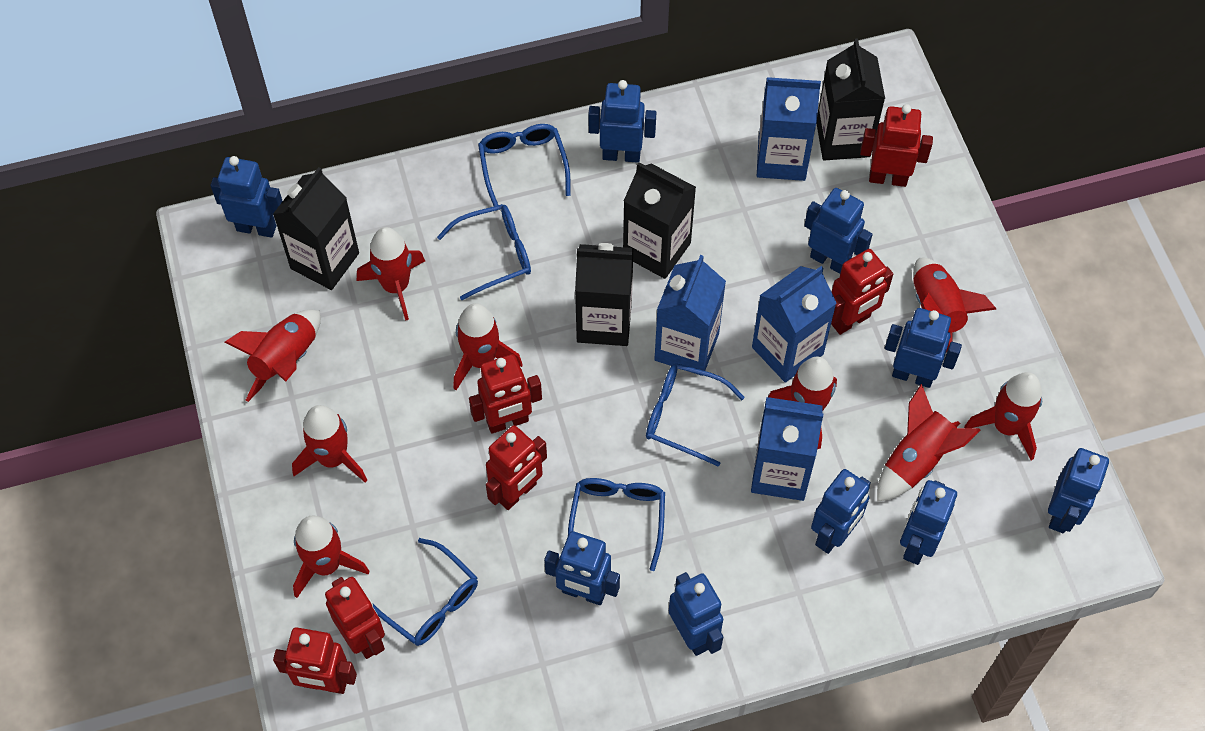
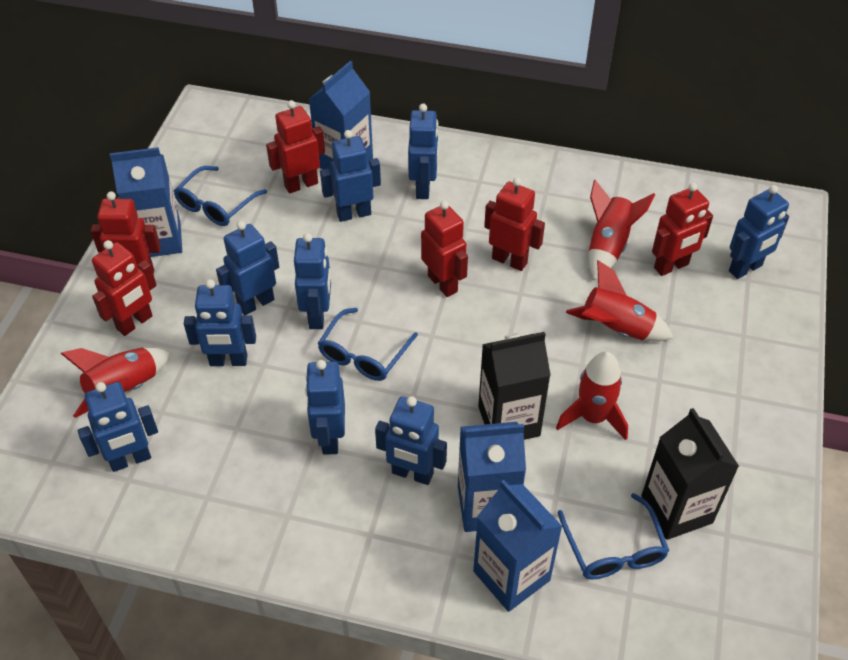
black carton: 4 -> 2
blue glasses: 5 -> 3
red rocket: 9 -> 4

